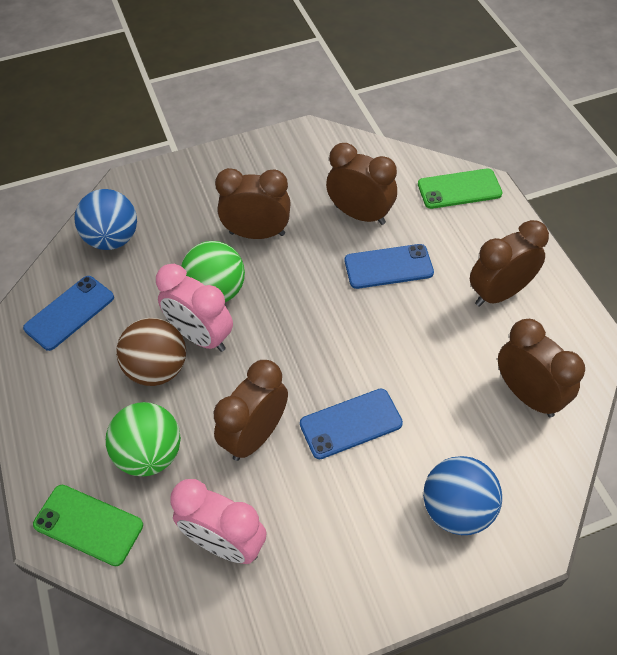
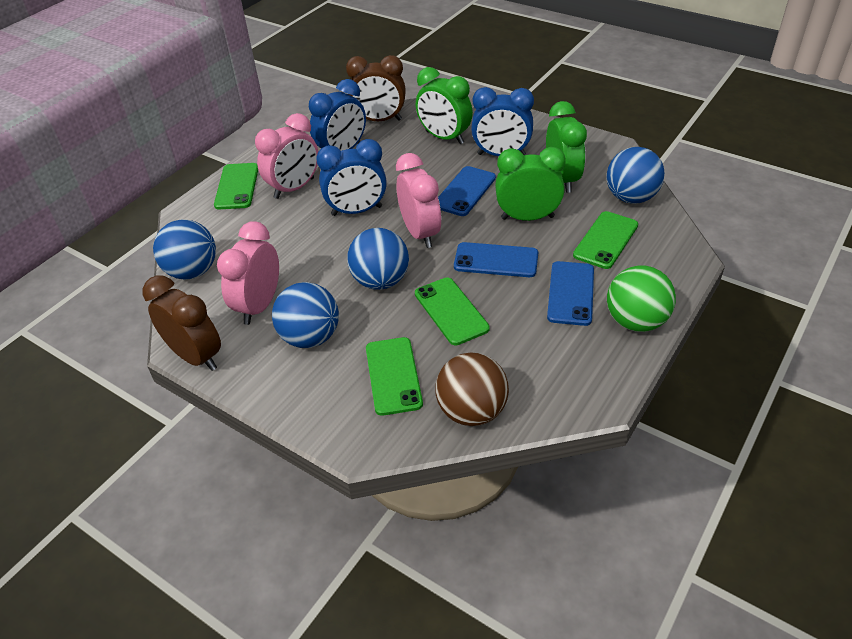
blue ball: 2 -> 4
blue clock: 0 -> 3
brown clock: 5 -> 2
green ball: 2 -> 1
green clock: 0 -> 3
green phone: 2 -> 4
pink clock: 2 -> 3

